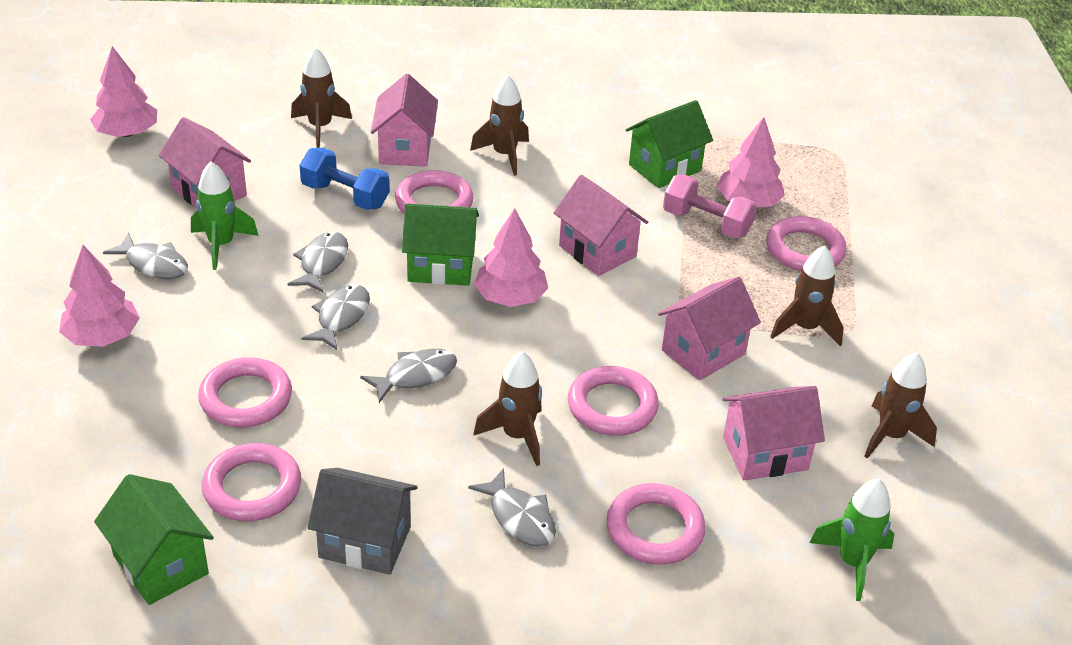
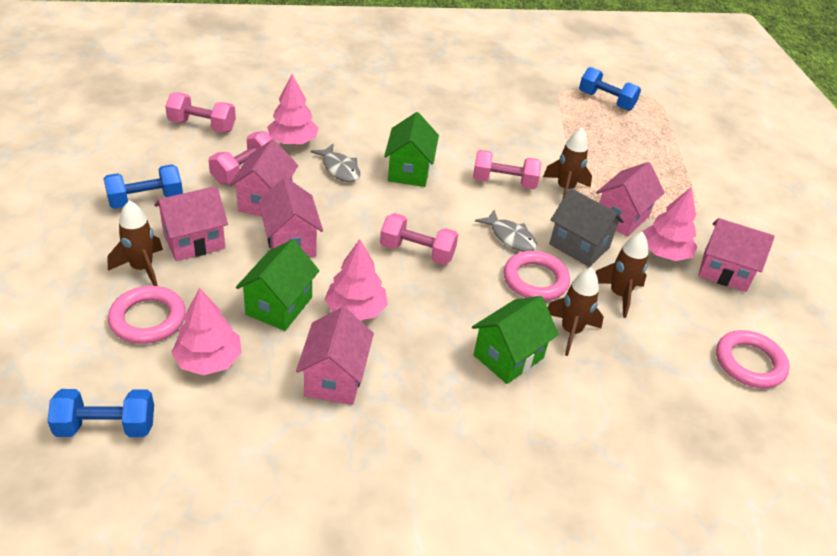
blue dumbbell: 1 -> 3
brown rocket: 5 -> 4
green rocket: 2 -> 0
grey fish: 5 -> 2
pink dumbbell: 1 -> 4
pink house: 5 -> 6
pink ring: 6 -> 3

